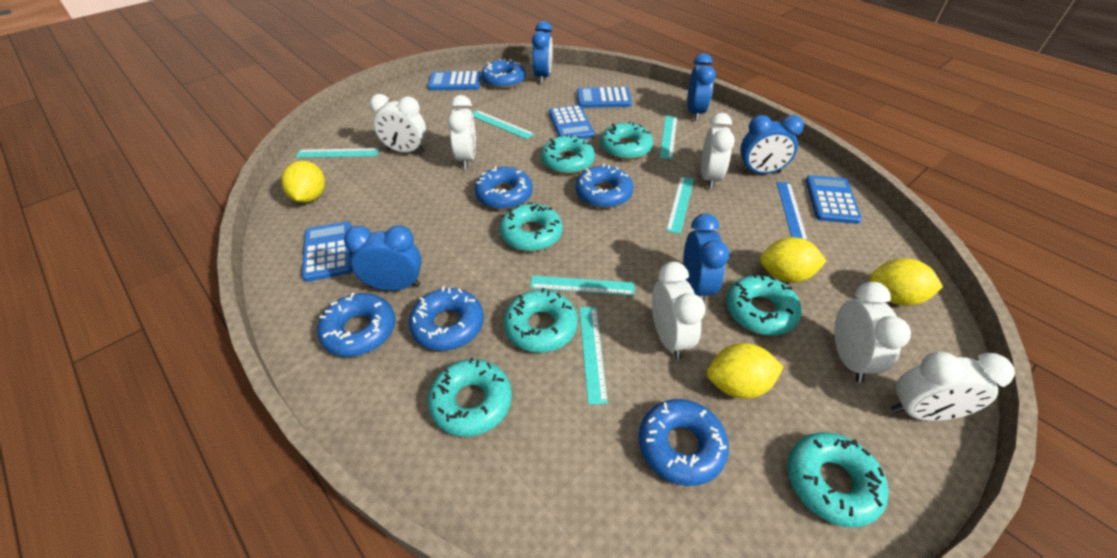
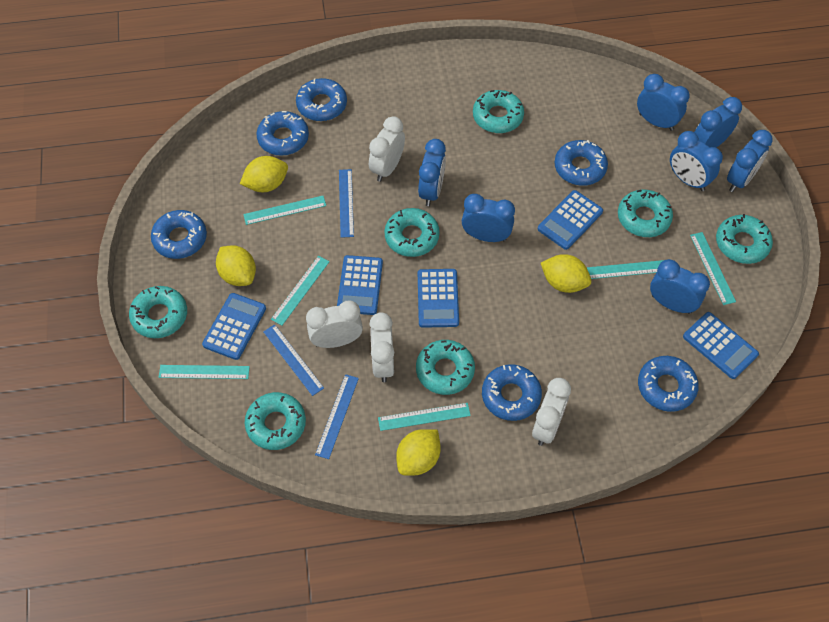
blue clock: 5 -> 7
blue ruler: 1 -> 3
white clock: 6 -> 4

